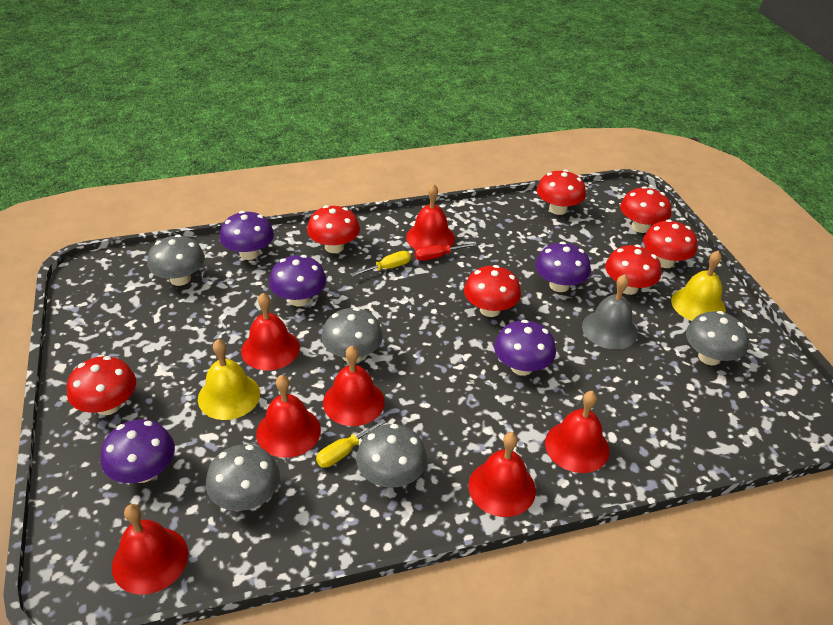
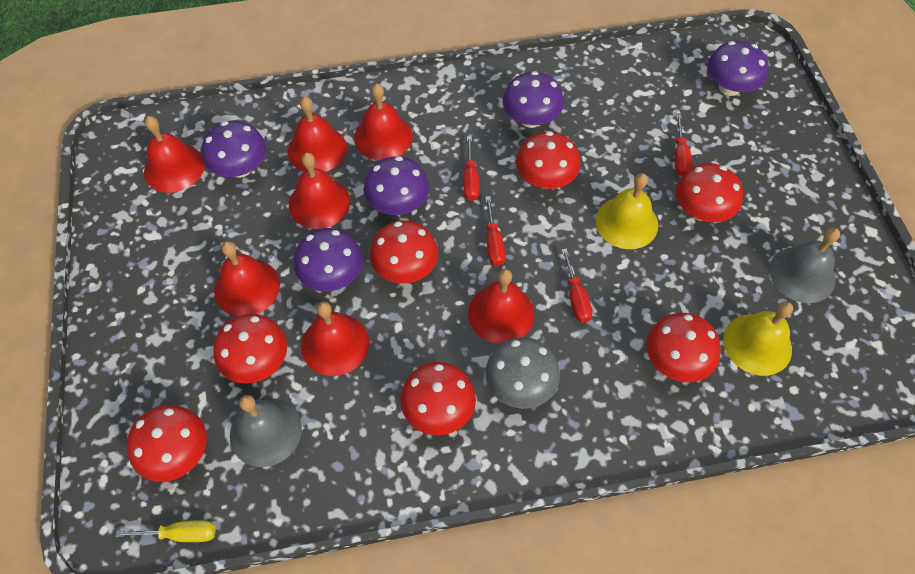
grey bell: 1 -> 2
grey mushroom: 5 -> 1
red screwdriver: 1 -> 4
yellow screwdriver: 2 -> 1

